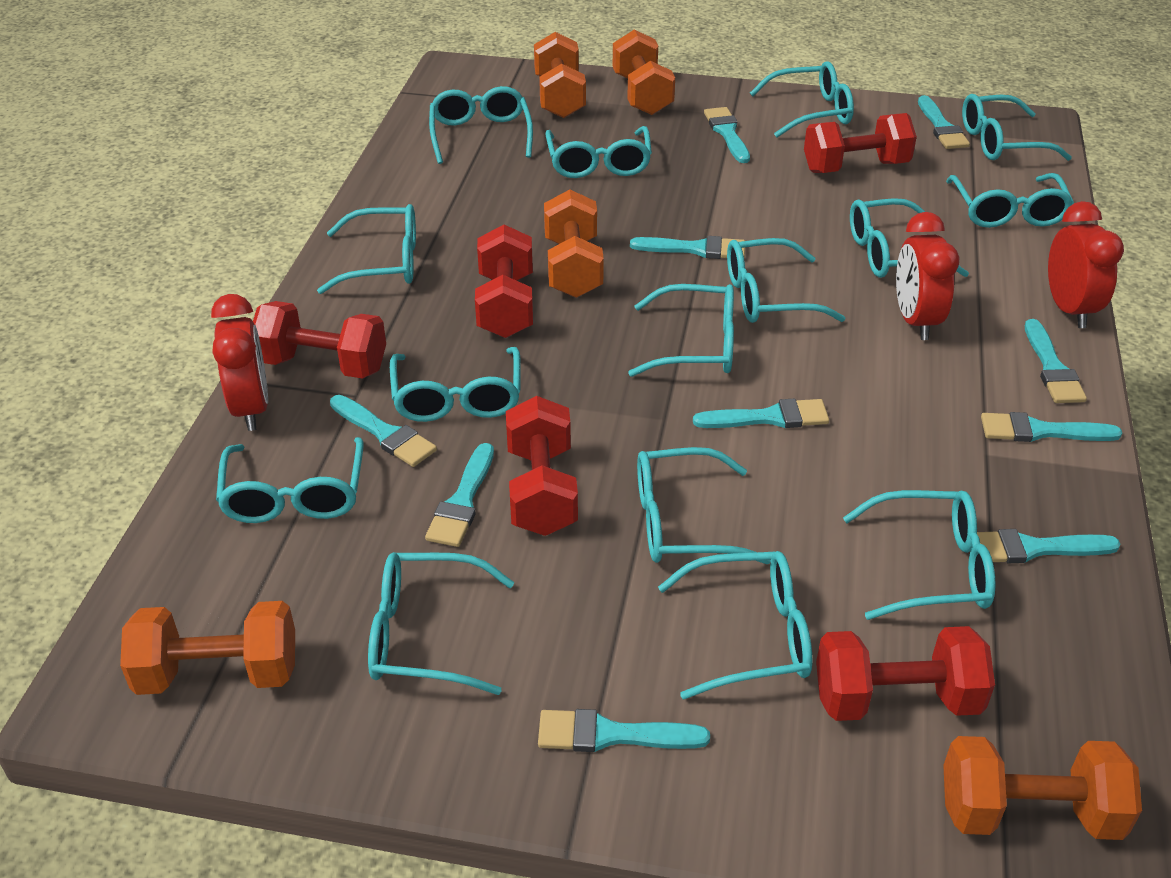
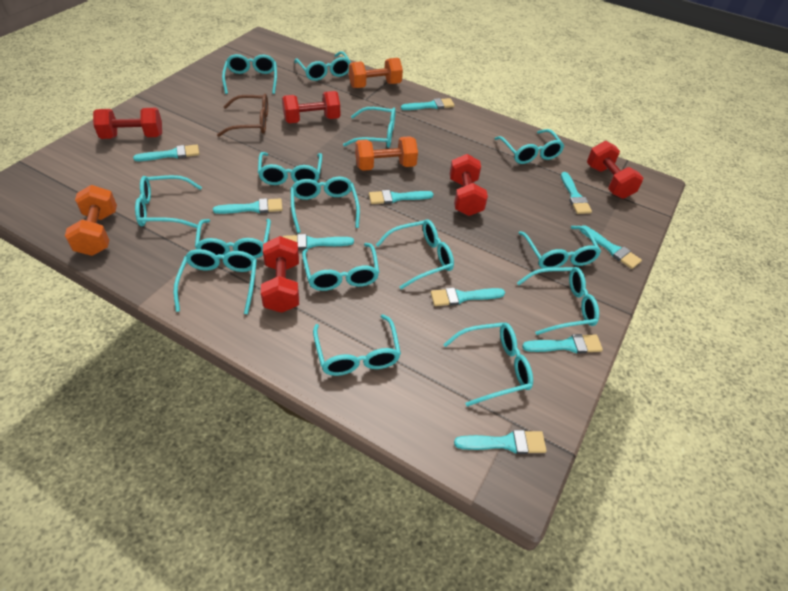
brown glasses: 0 -> 1
orange dumbbell: 5 -> 3
red clock: 3 -> 0

